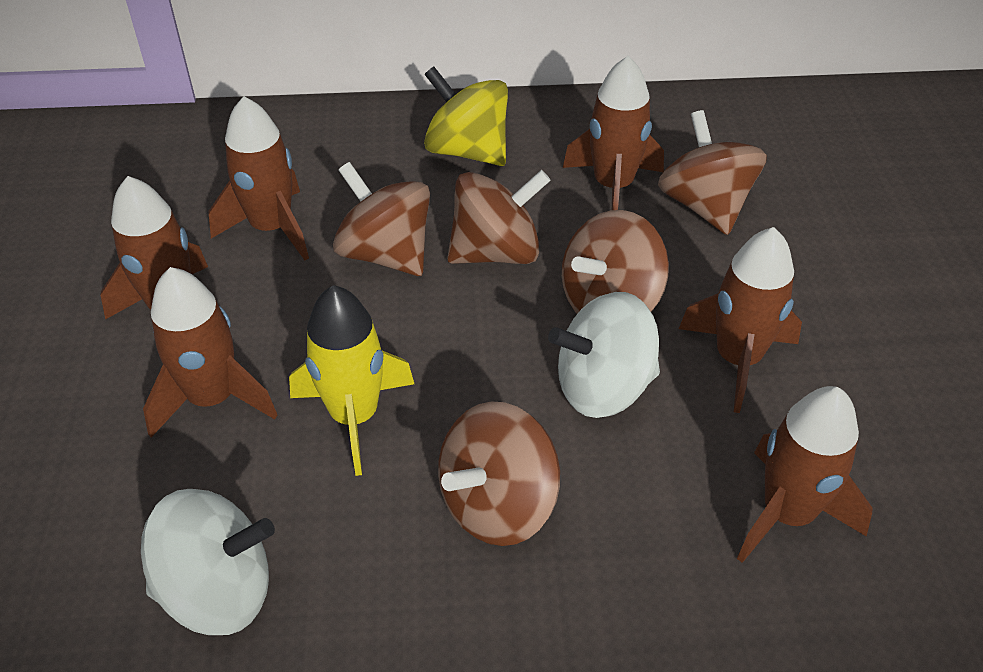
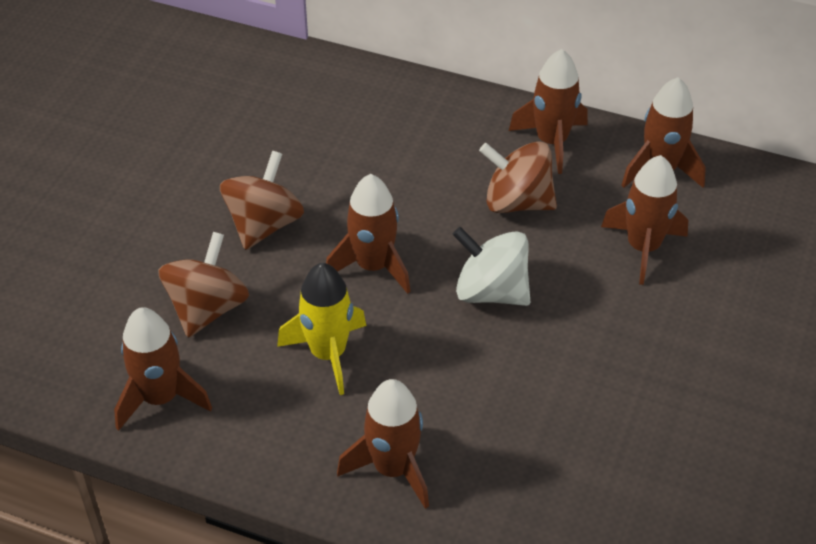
brown spinning top: 5 -> 3
white spinning top: 2 -> 1
yellow spinning top: 1 -> 0

